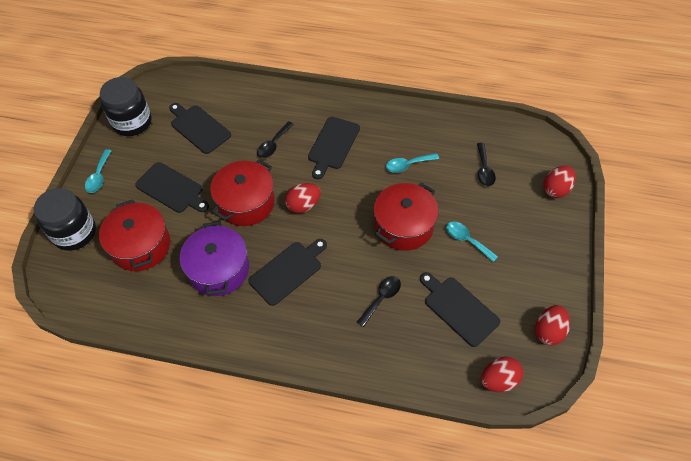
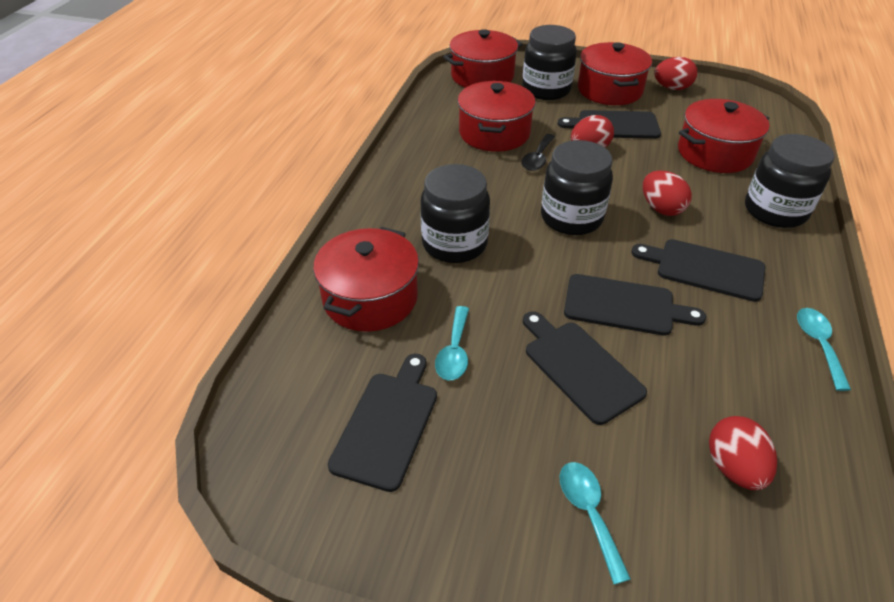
black jar: 2 -> 4
black spoon: 3 -> 1
purple pot: 1 -> 0
red pot: 3 -> 5

